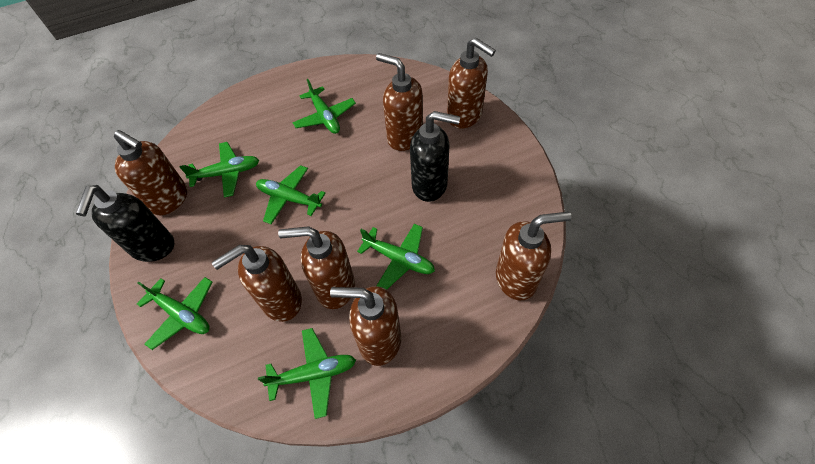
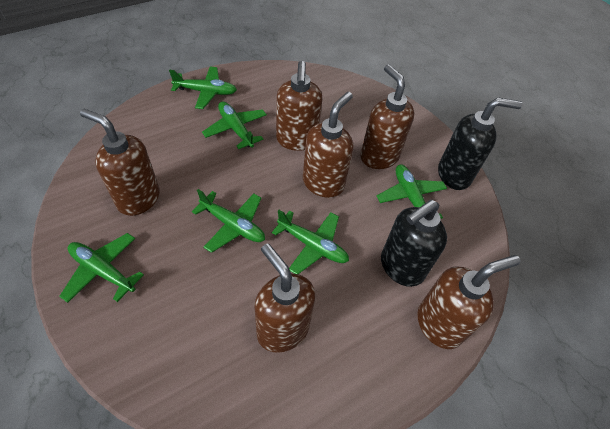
brown soap dispenser: 7 -> 6

